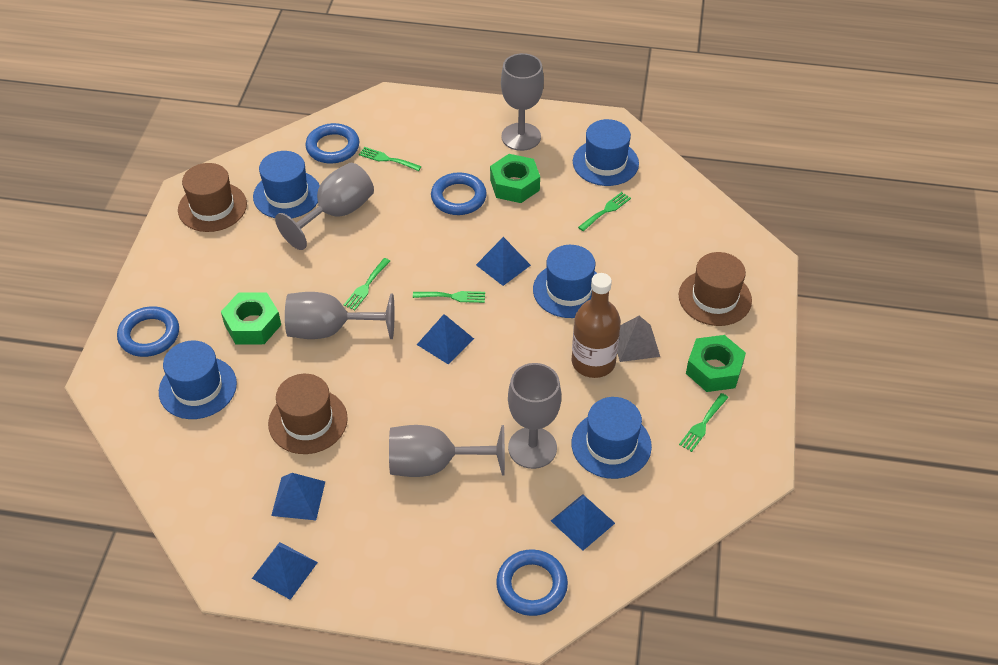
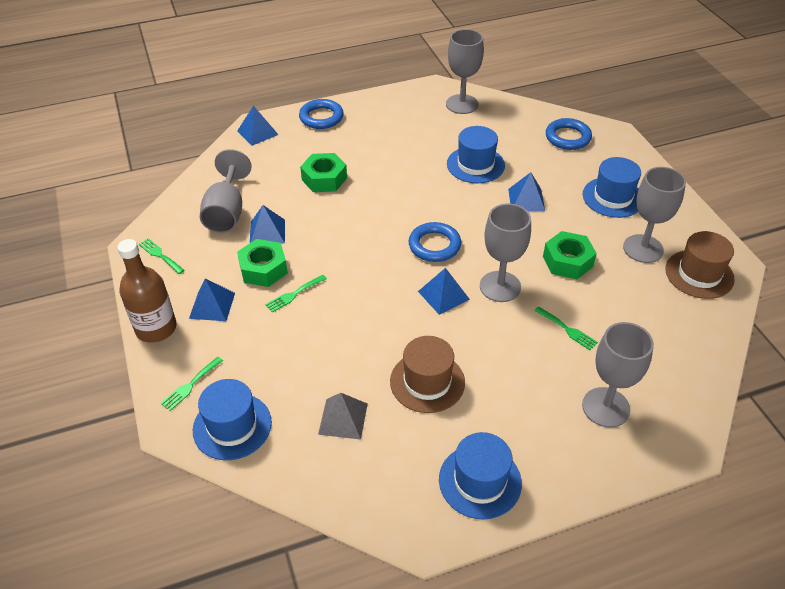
blue hat: 5 -> 4
blue ring: 4 -> 3
brown hat: 3 -> 2
green fork: 5 -> 4

